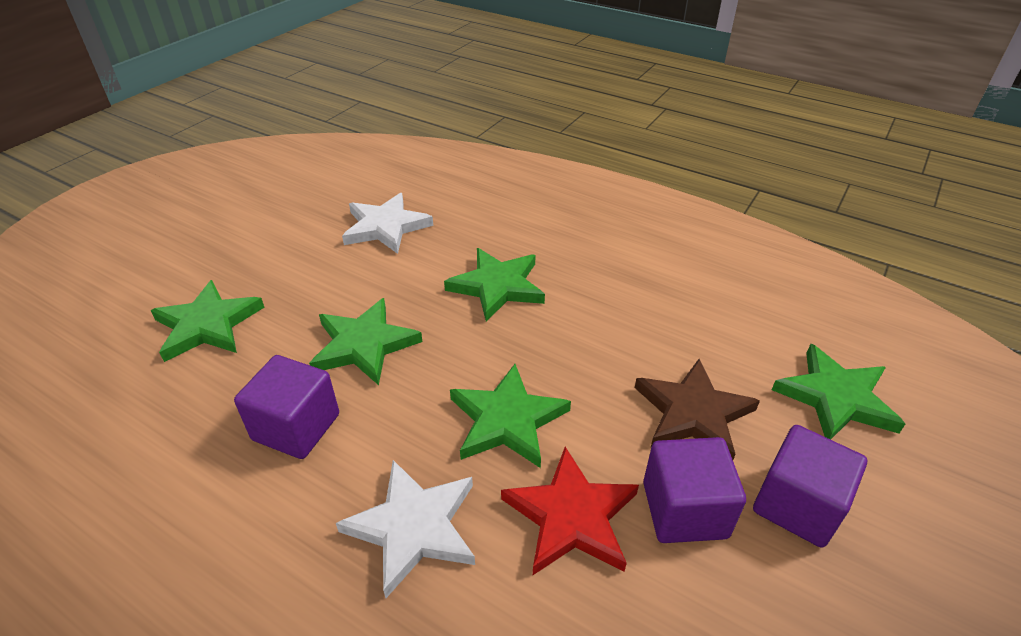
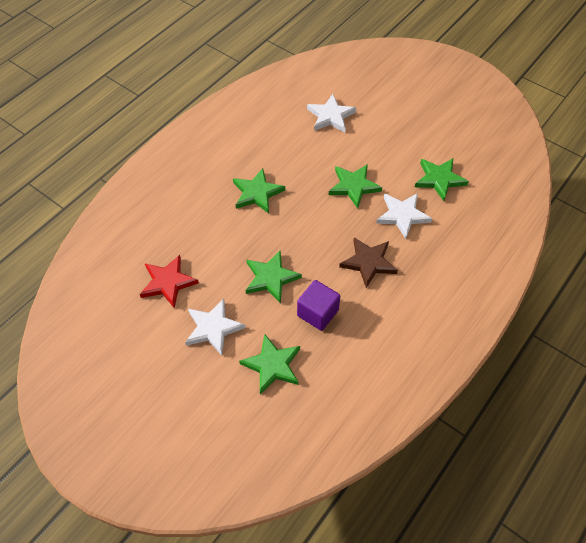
purple cube: 3 -> 1
white star: 2 -> 3

